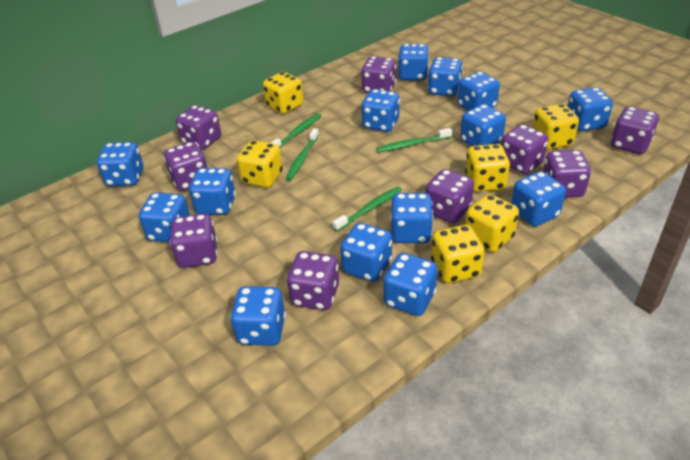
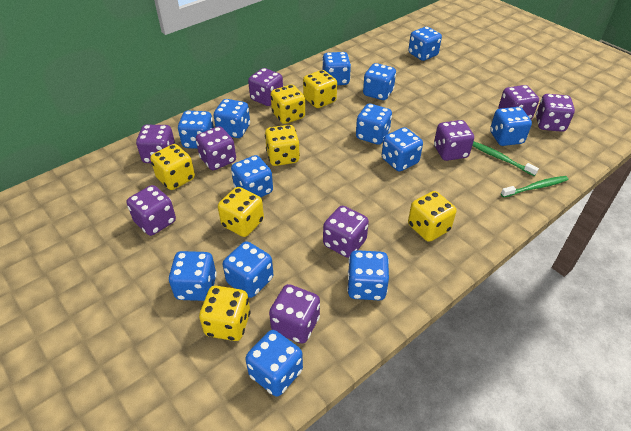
blue dice: 14 -> 13
green toothbrush: 4 -> 2
yellow dice: 6 -> 7

